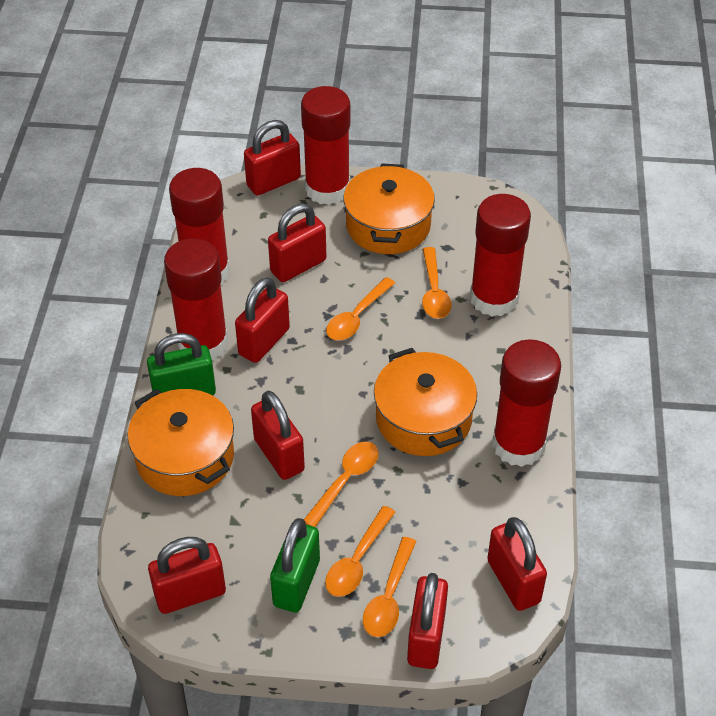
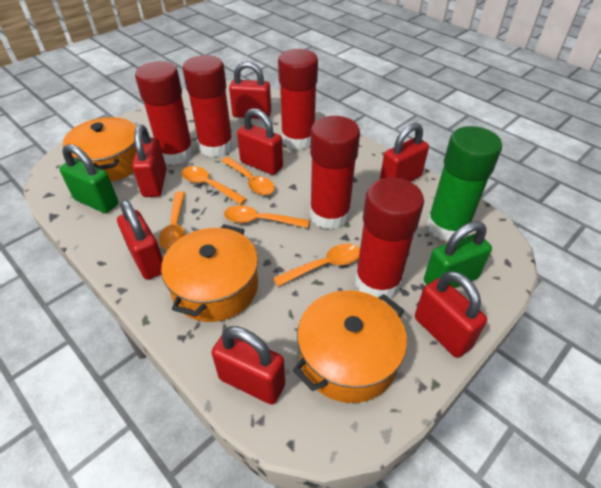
green glue stick: 0 -> 1

